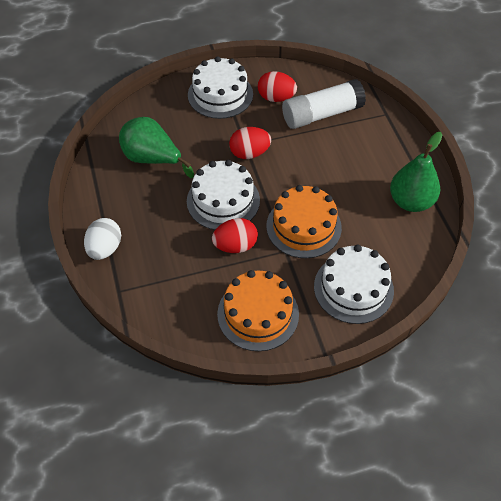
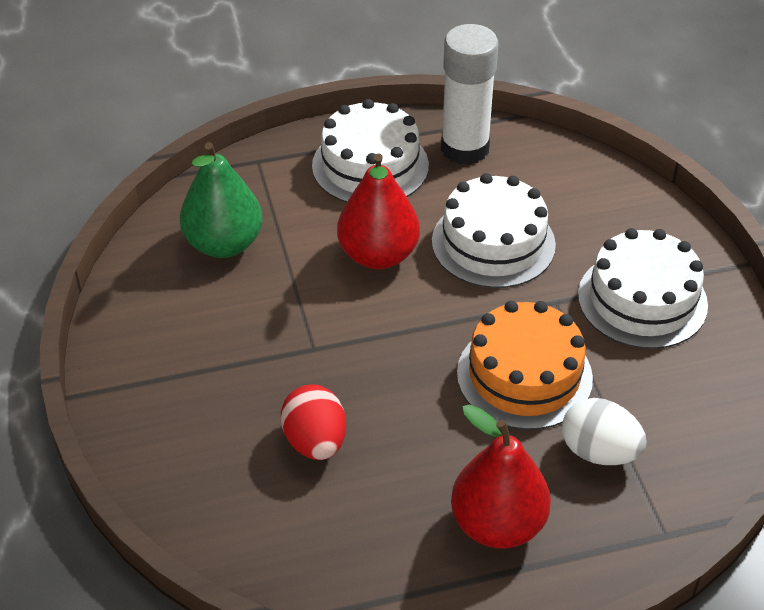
green pear: 2 -> 1
orange cake: 2 -> 1
red egg: 3 -> 1
red pear: 0 -> 2

